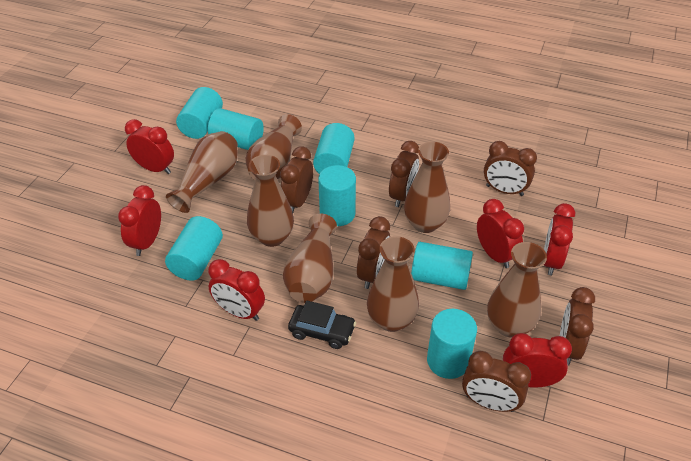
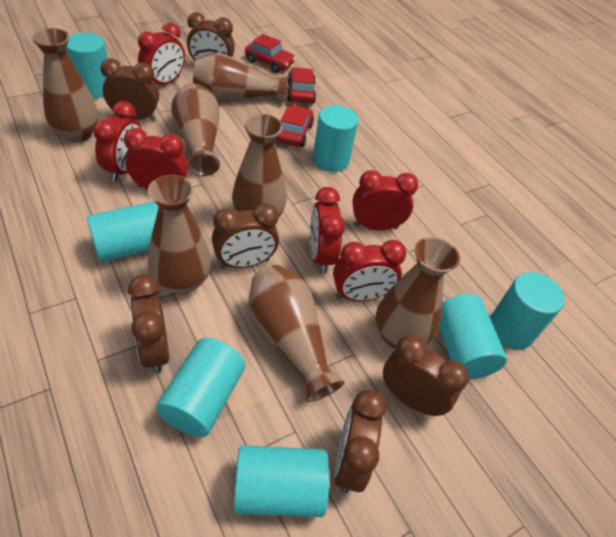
black car: 1 -> 0
red car: 0 -> 3

